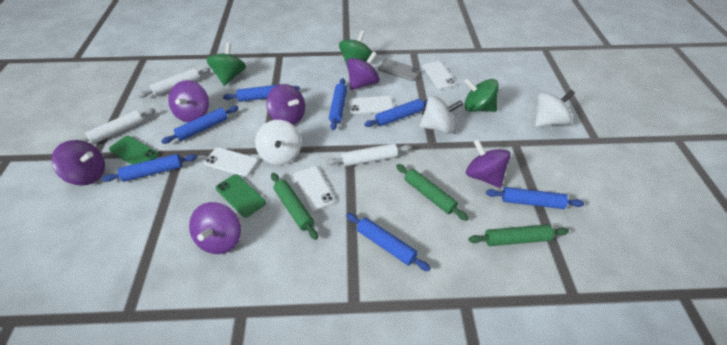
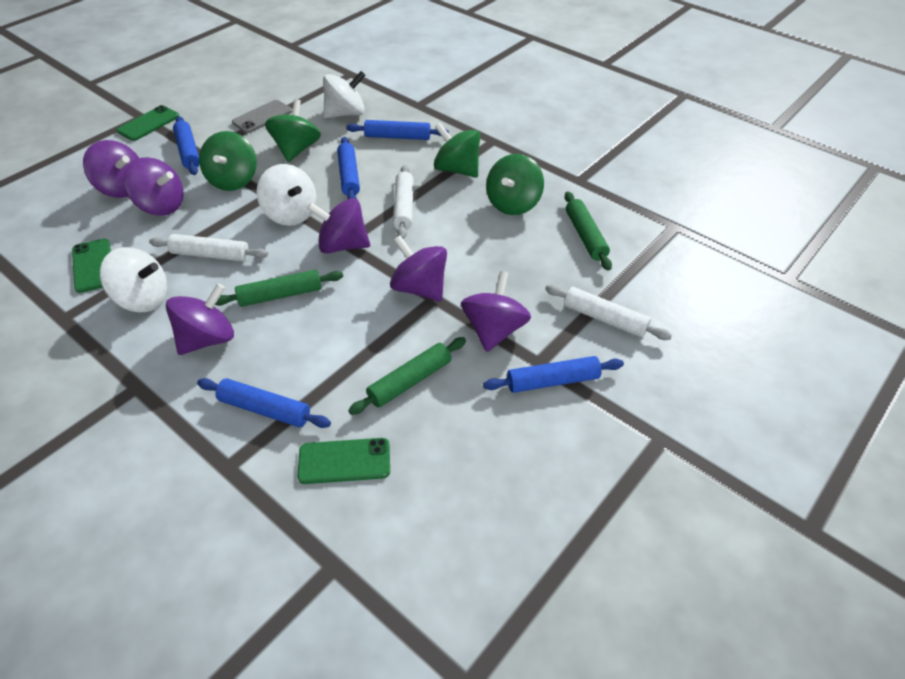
blue rolling pin: 7 -> 5
green phone: 2 -> 3
green spinning top: 3 -> 4
white phone: 4 -> 0

